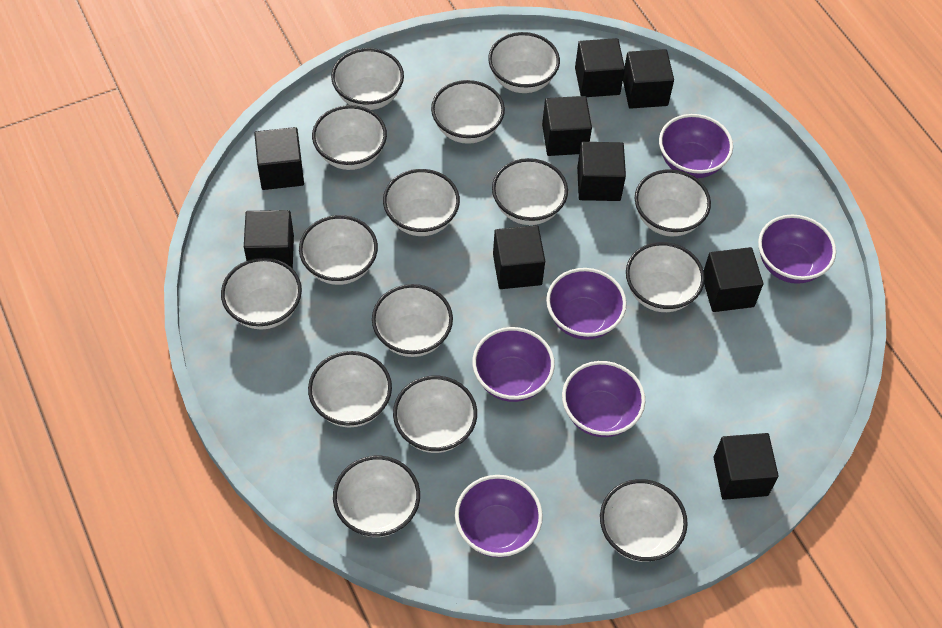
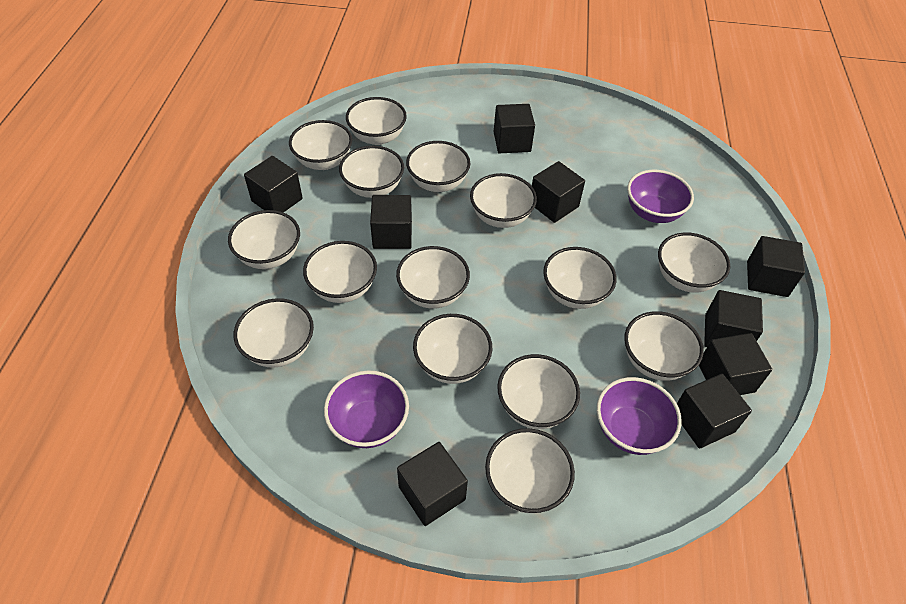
purple bowl: 6 -> 3

